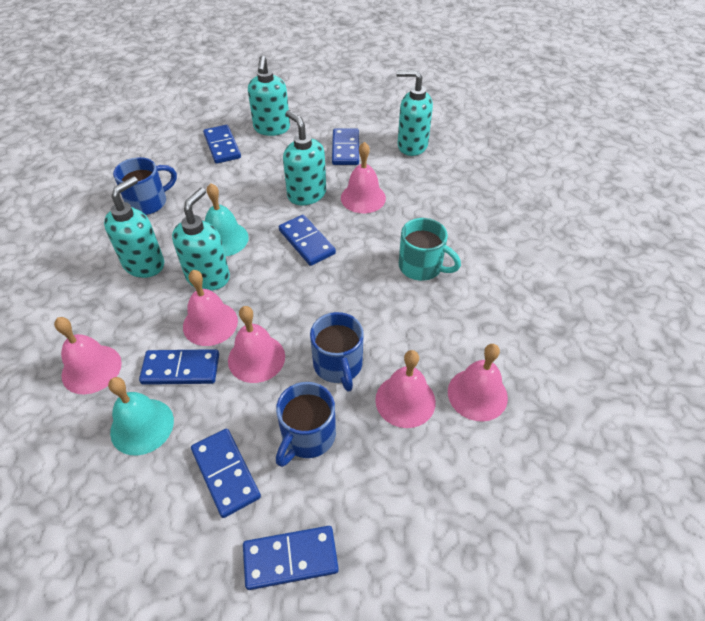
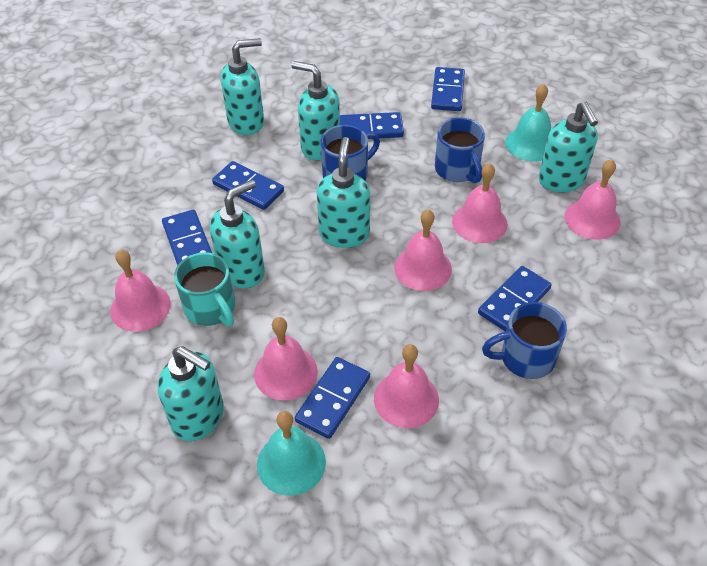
turquoise soap dispenser: 5 -> 6

